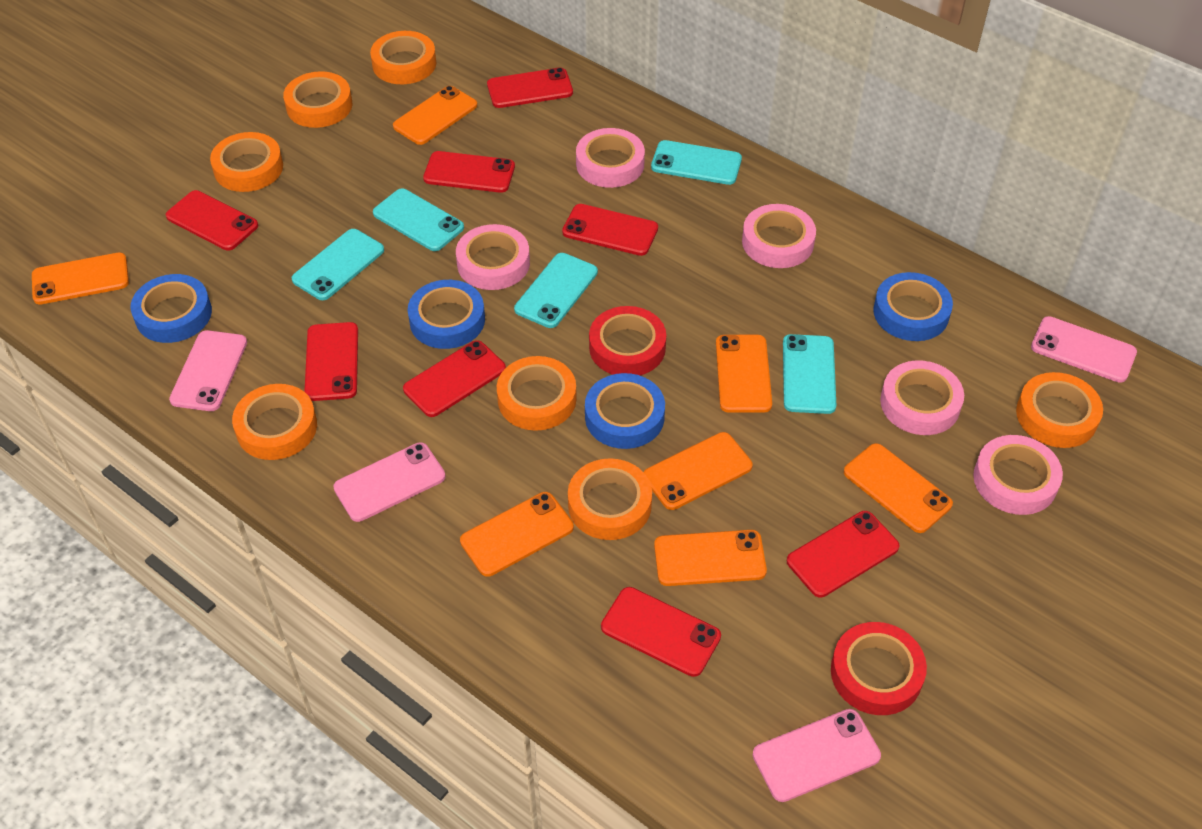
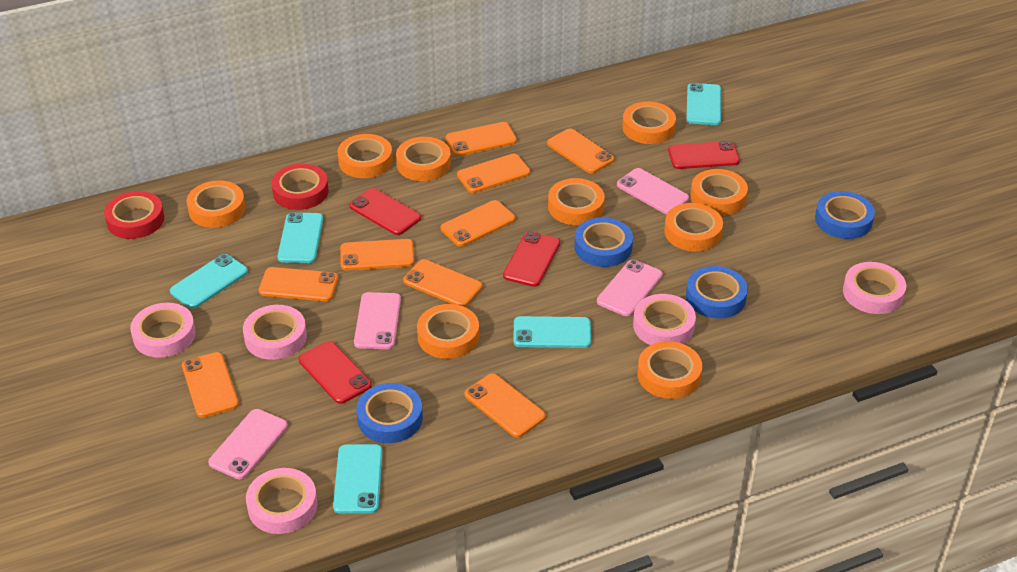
orange phone: 7 -> 9
orange tape: 7 -> 9
red phone: 8 -> 4

